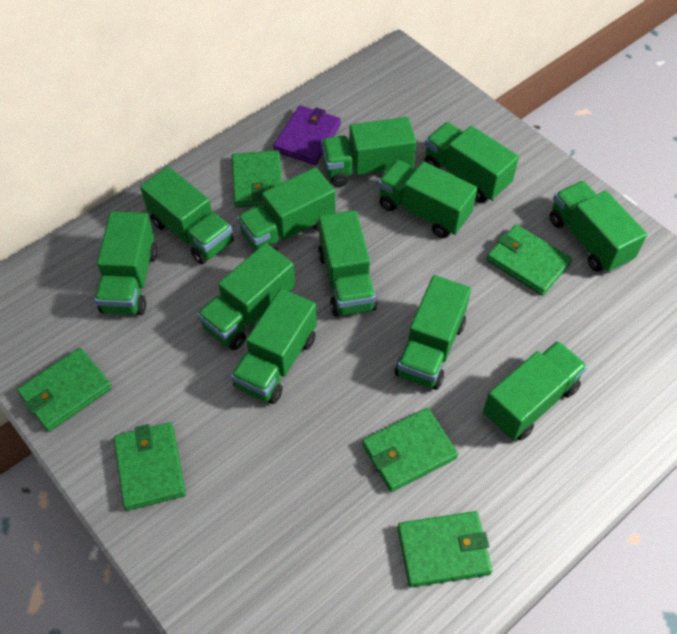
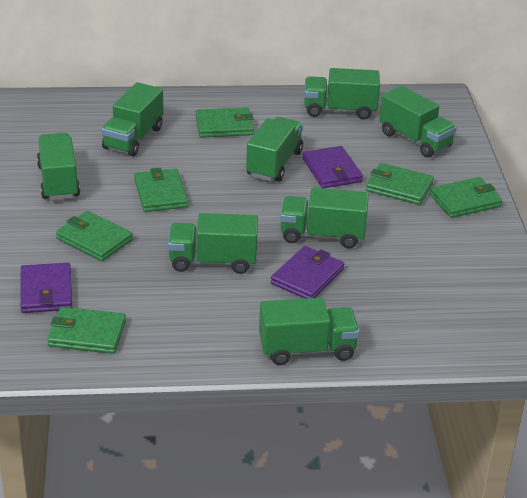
green truck: 12 -> 8
purple wallet: 1 -> 3

